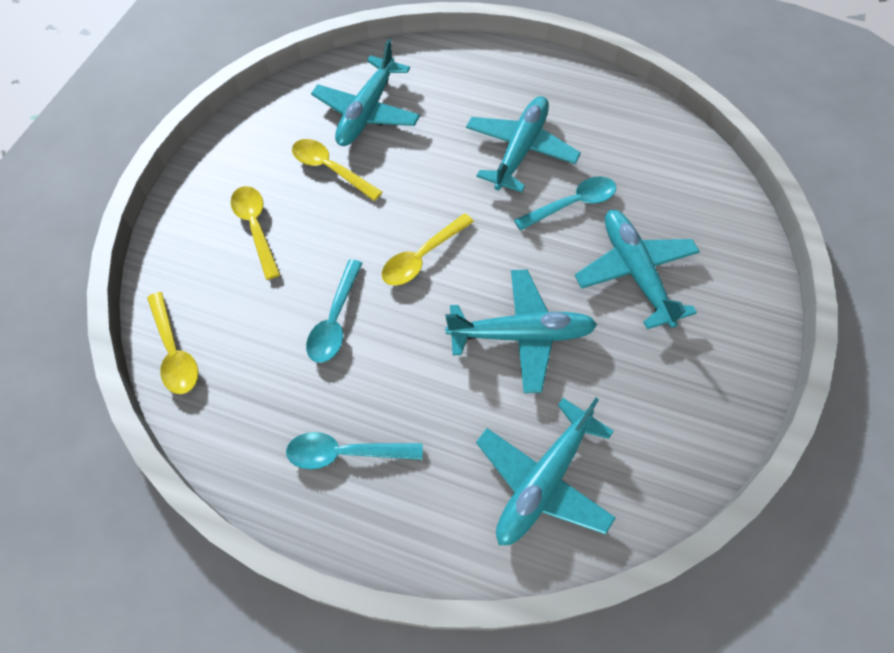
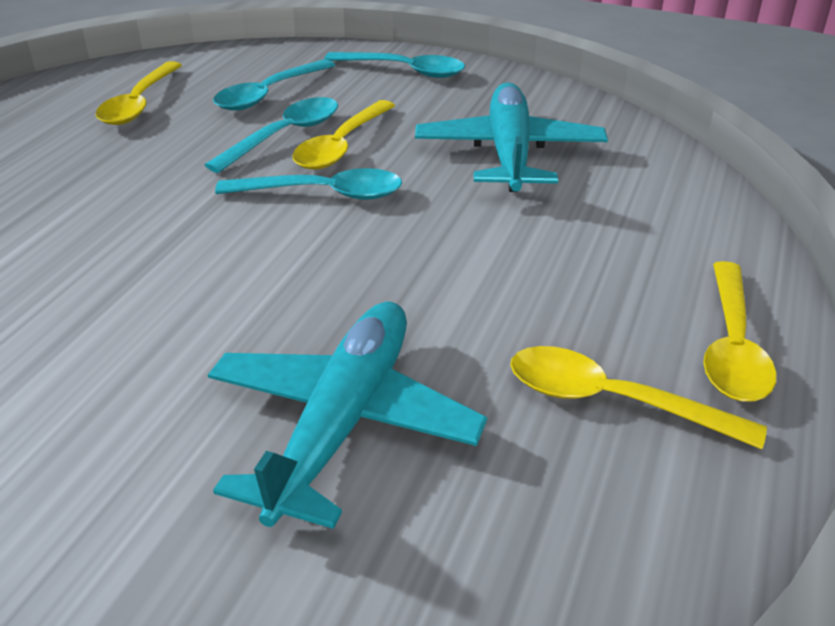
turquoise plane: 5 -> 2
turquoise spoon: 3 -> 4

